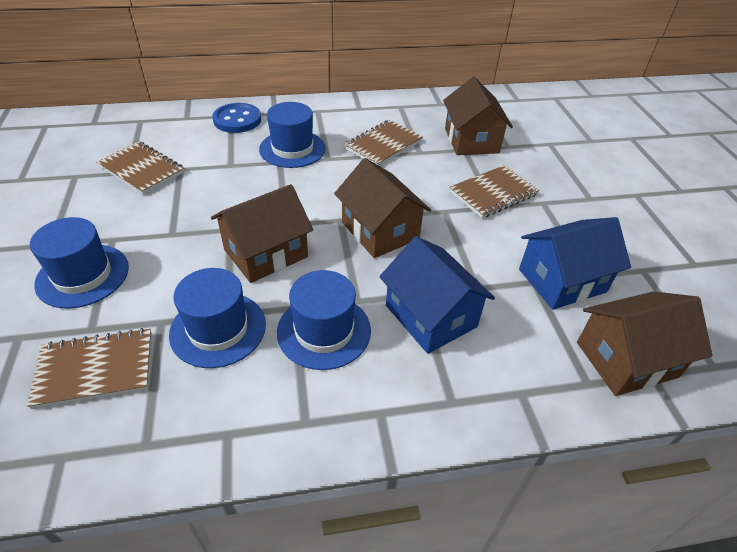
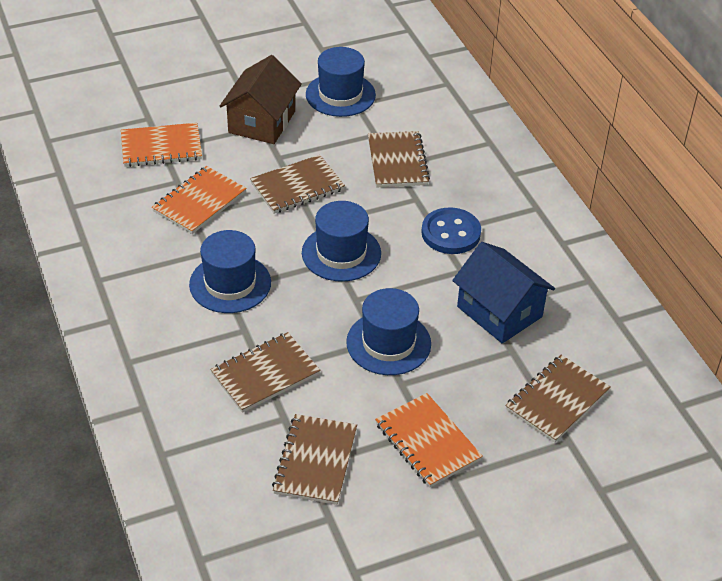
blue house: 2 -> 1
brown house: 4 -> 1
brown notebook: 4 -> 5
orange notebook: 0 -> 3

